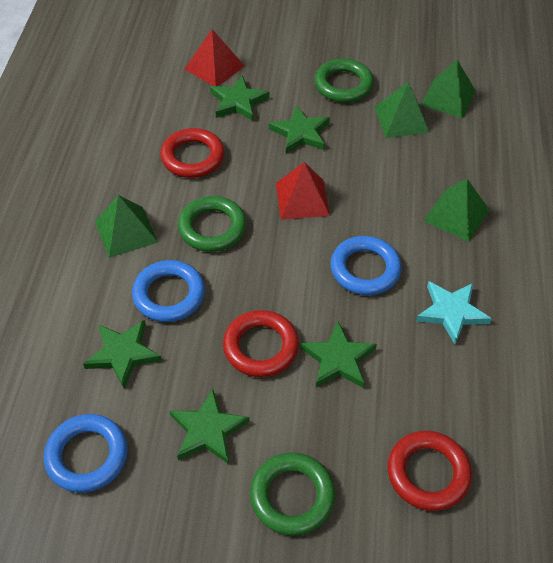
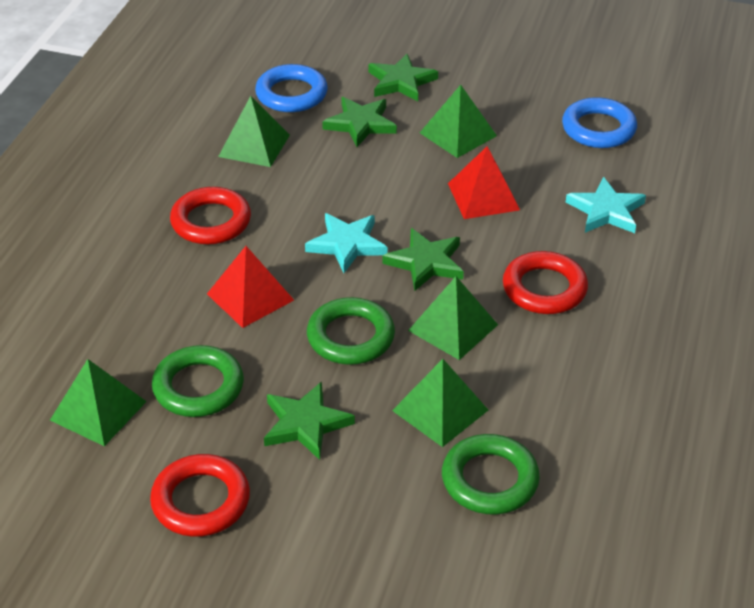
blue ring: 3 -> 2
green pyramid: 4 -> 5
green star: 5 -> 4
turquoise star: 1 -> 2

